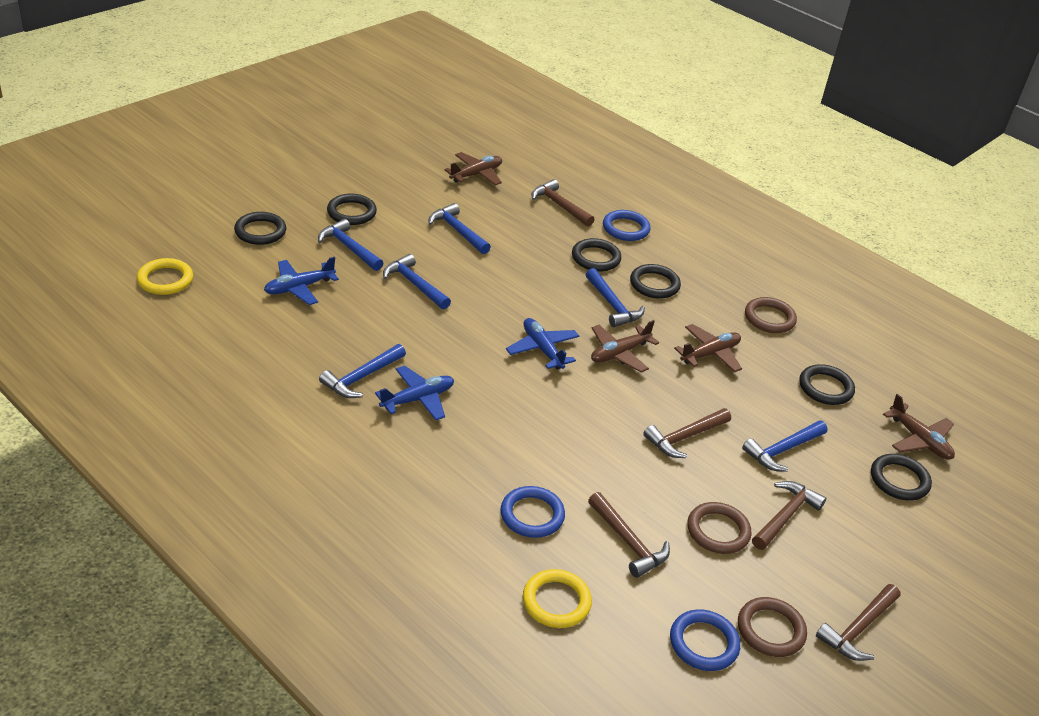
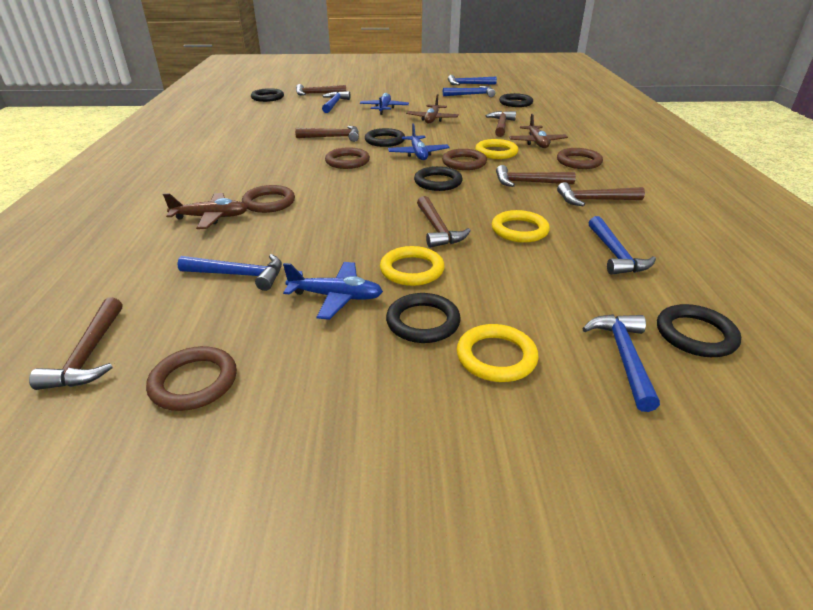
blue ring: 3 -> 0
brown hammer: 5 -> 7
brown plane: 4 -> 3
brown ring: 3 -> 5
yellow ring: 2 -> 4

